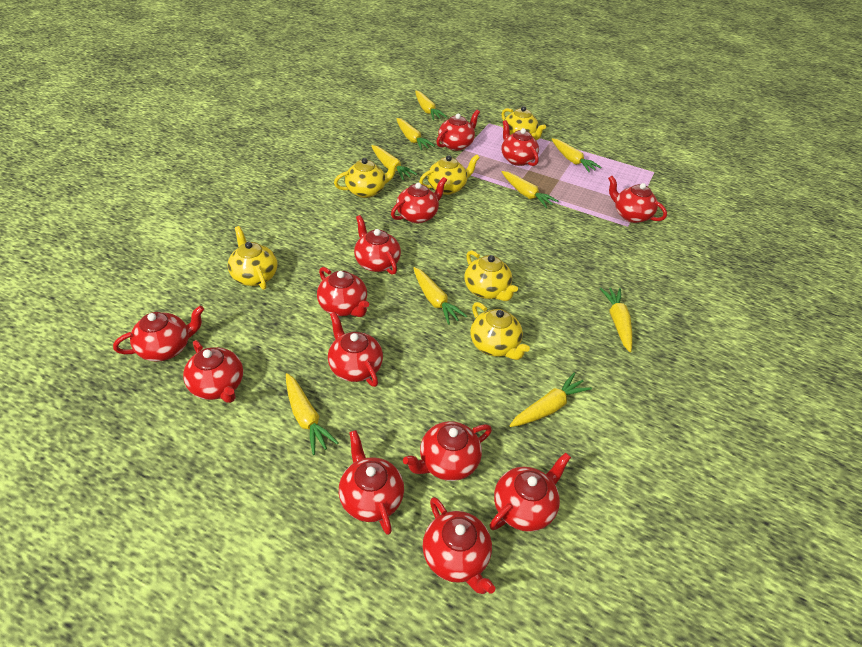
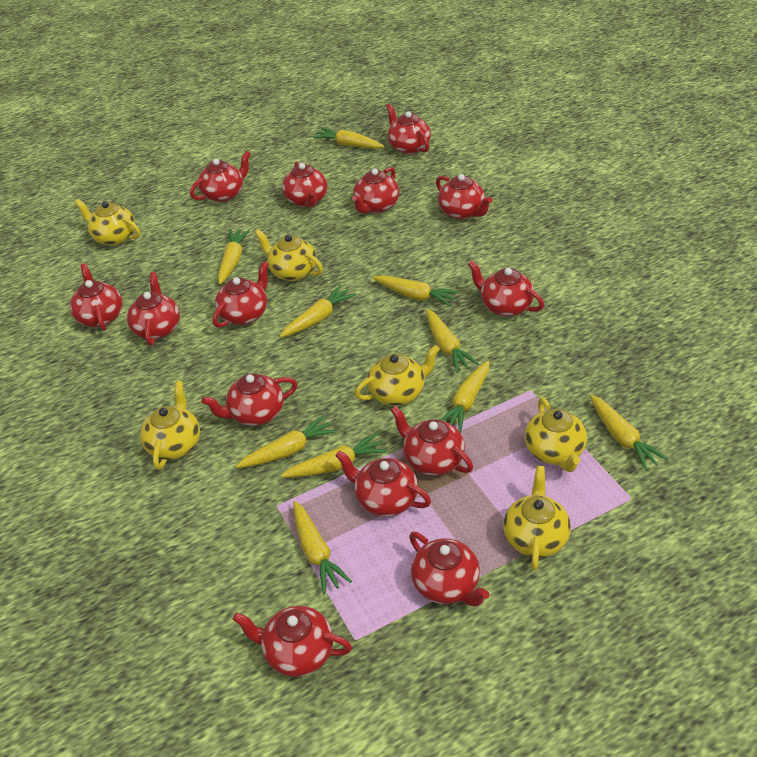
red teapot: 13 -> 14
yellow carrot: 9 -> 10

